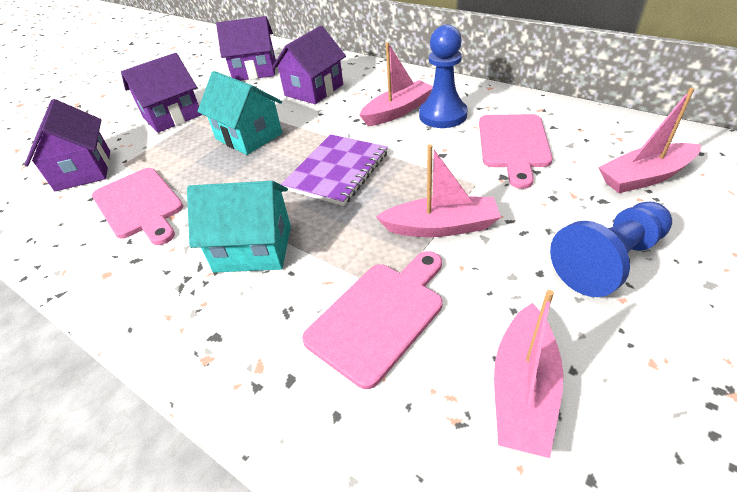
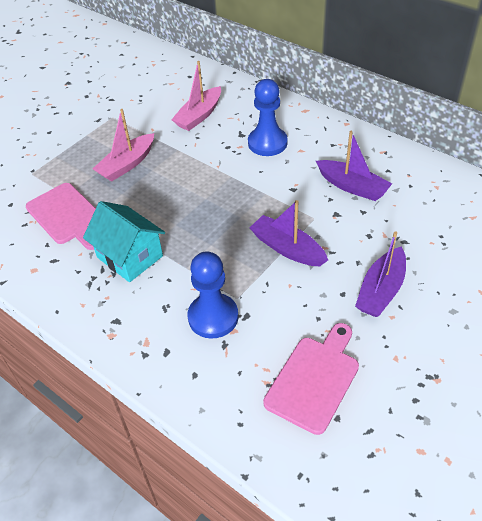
pink boat: 4 -> 2
pink cutting board: 3 -> 2
purple boat: 0 -> 3
purple house: 4 -> 0
purple notebook: 1 -> 0
turquoise house: 2 -> 1

